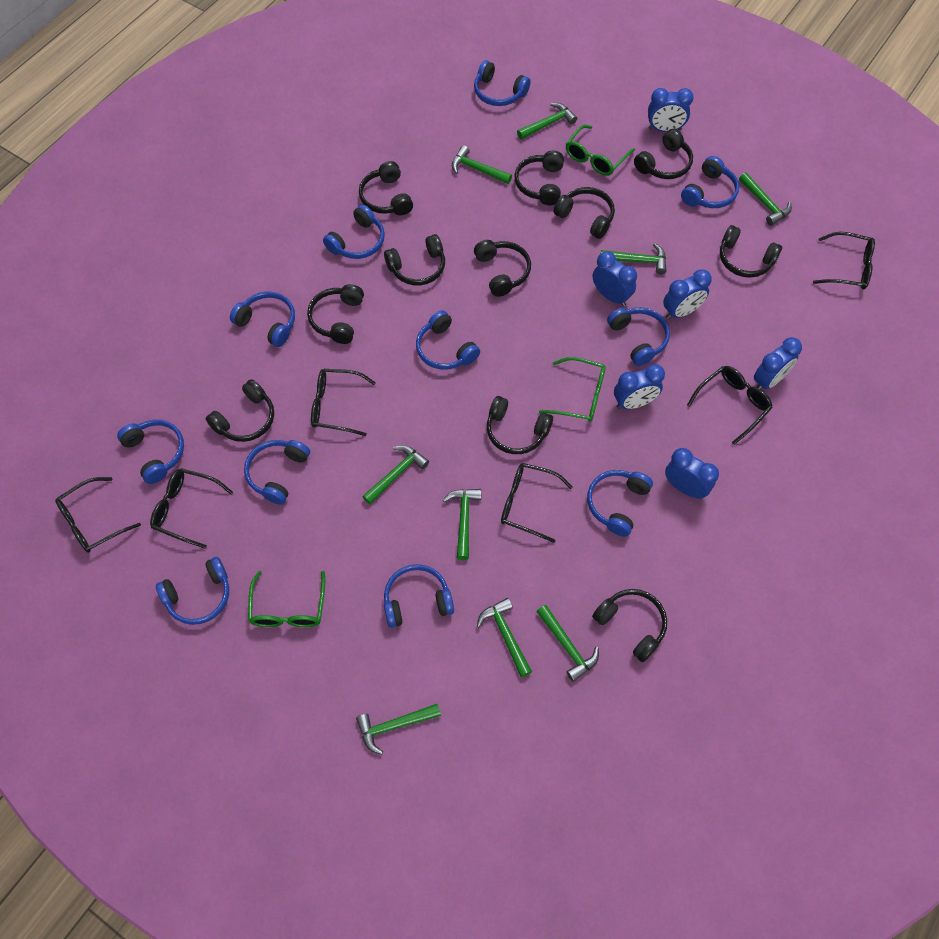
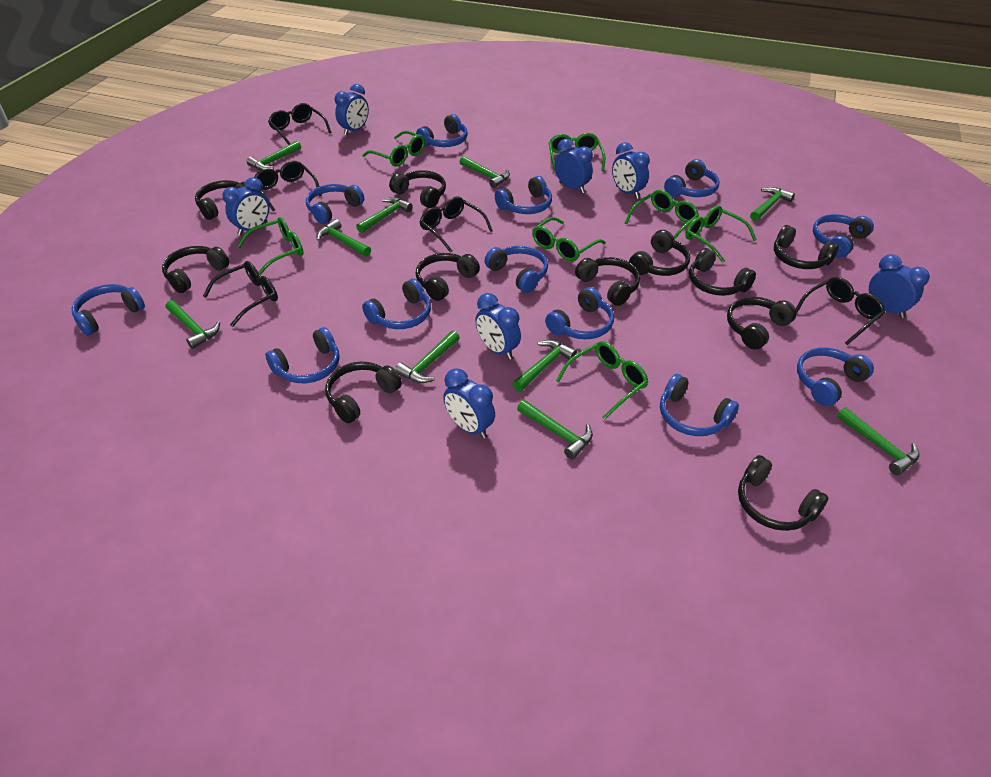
black glasses: 6 -> 5
blue clock: 6 -> 7
blue headphones: 11 -> 12
green glasses: 3 -> 7
green hammer: 9 -> 10

